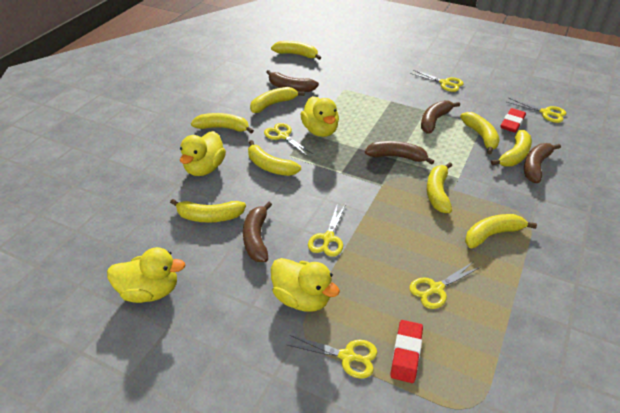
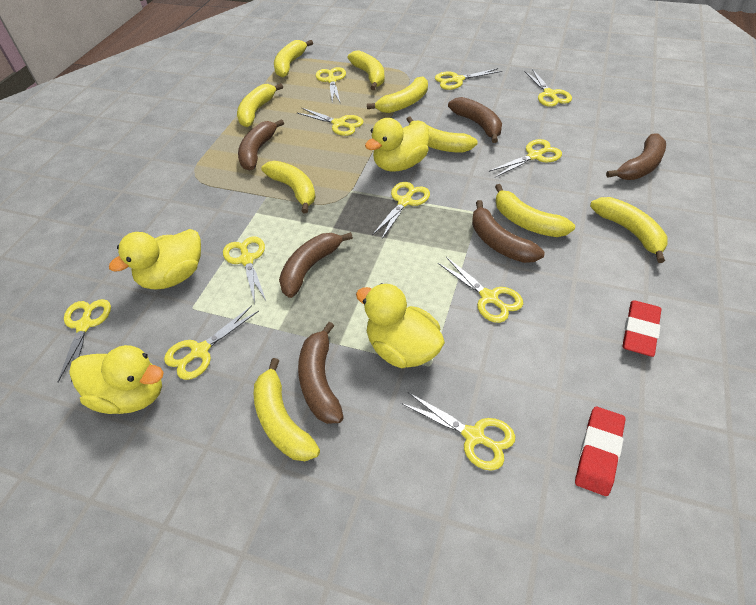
brown banana: 5 -> 6
yellow scissors: 6 -> 11

